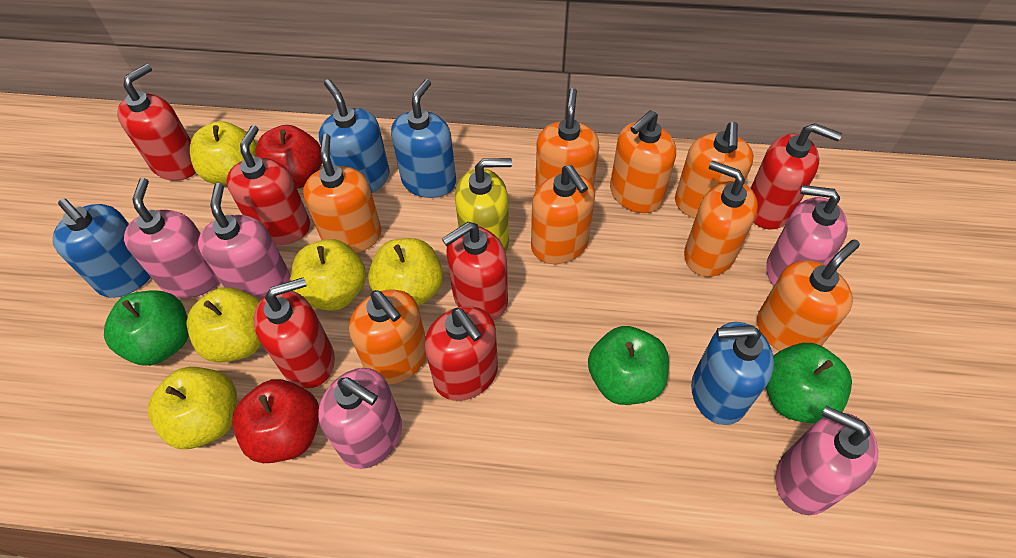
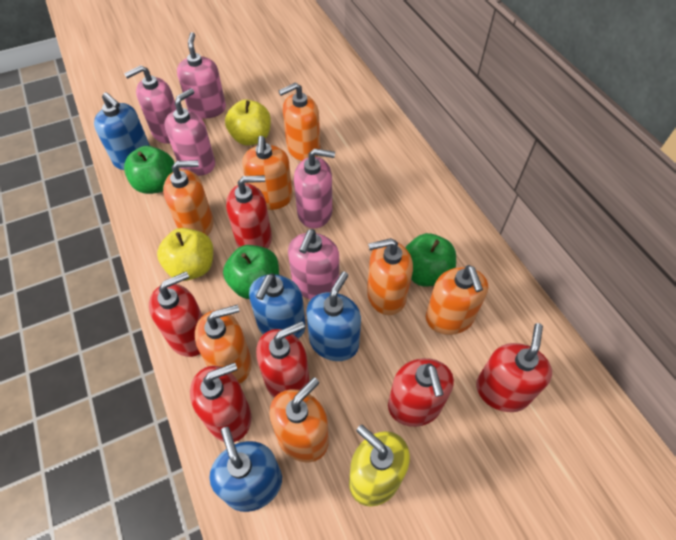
orange soap dispenser: 8 -> 7
red apple: 2 -> 0
yellow apple: 5 -> 2

